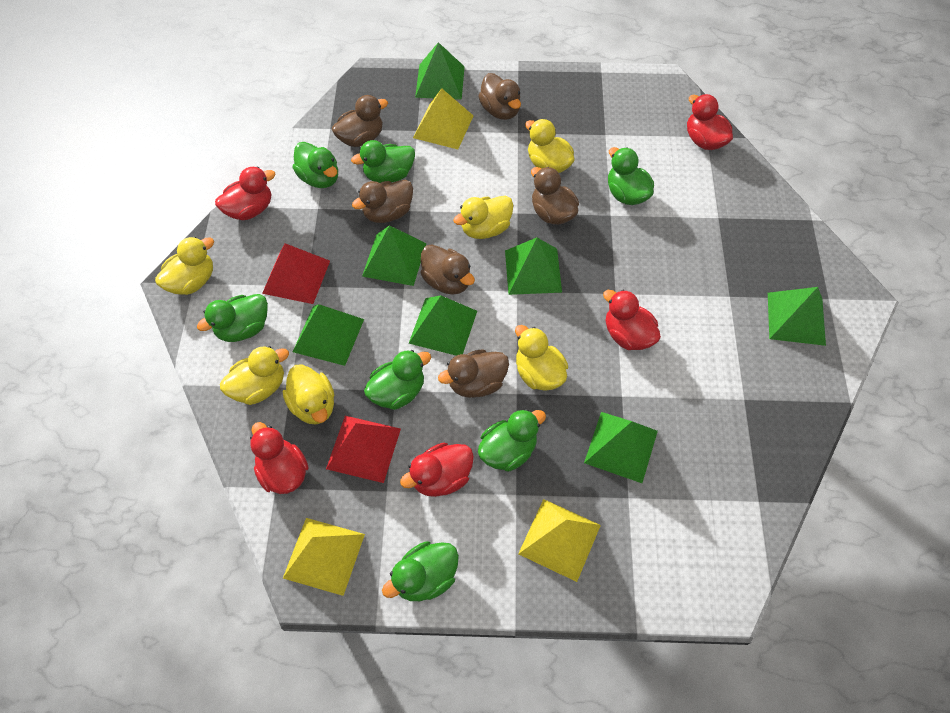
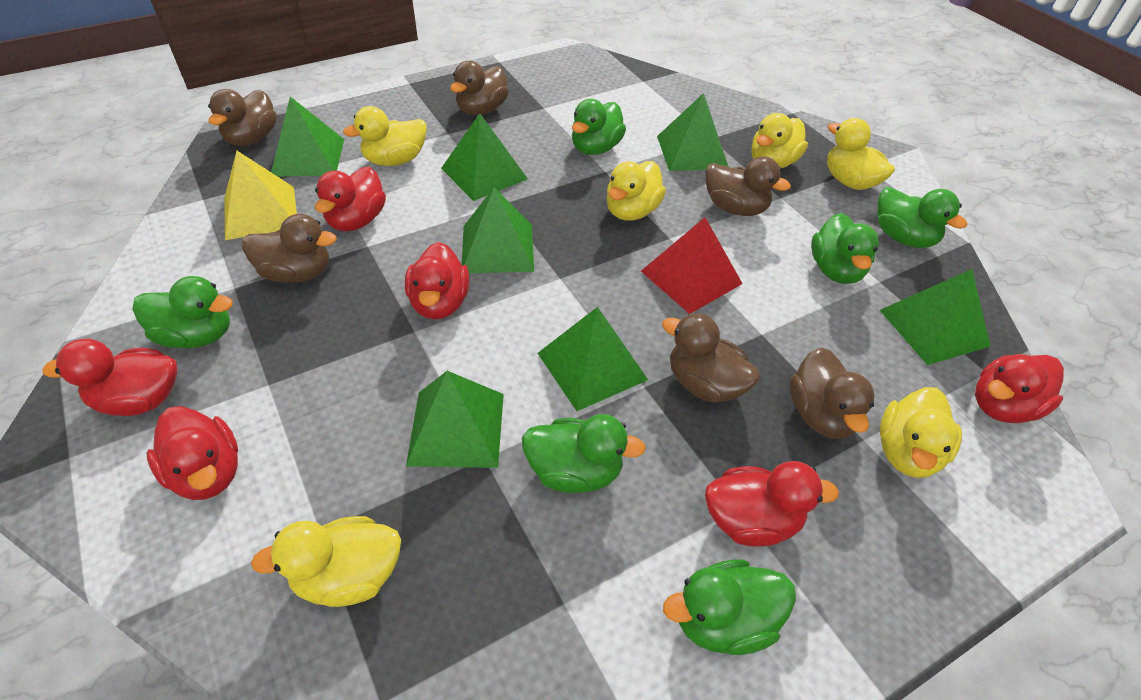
green duck: 7 -> 6
red duck: 5 -> 6
red pyramid: 2 -> 1
yellow pyramid: 3 -> 1

